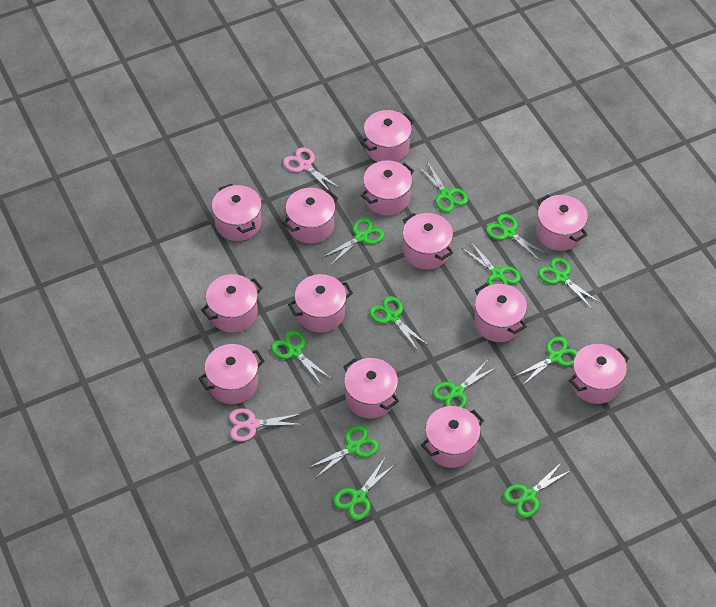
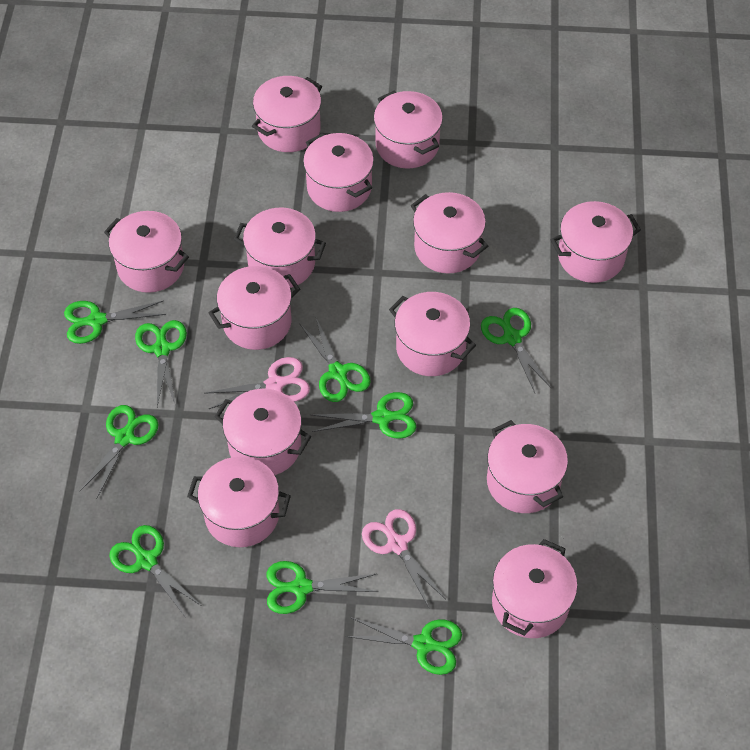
green scissors: 12 -> 9

